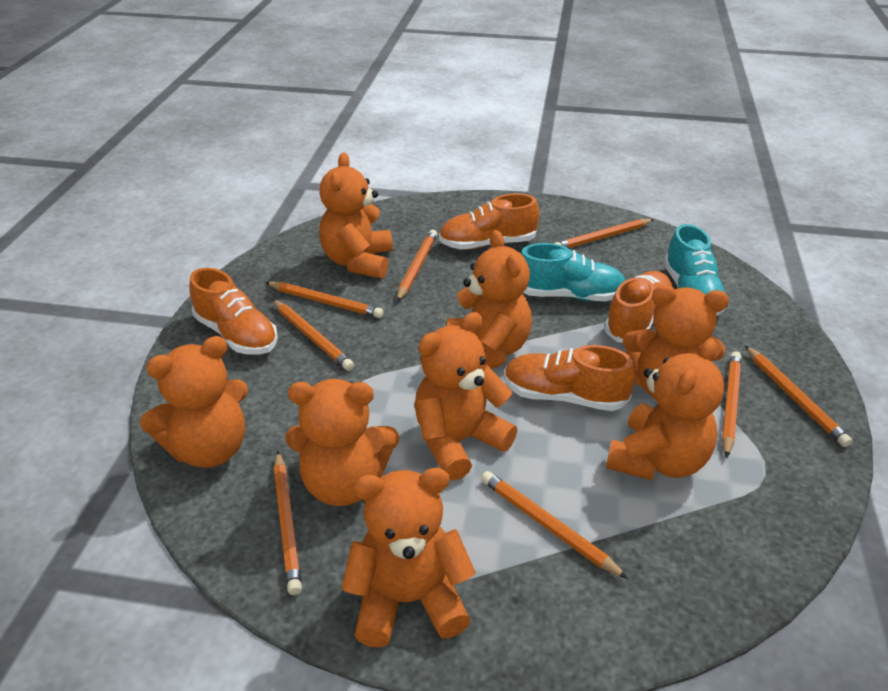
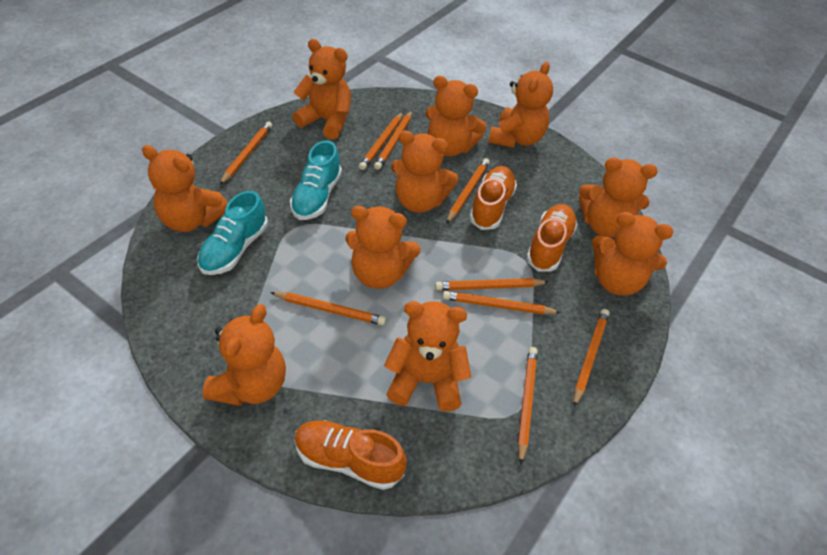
orange pencil: 8 -> 9
orange shoe: 4 -> 3
orange teddy bear: 8 -> 10

